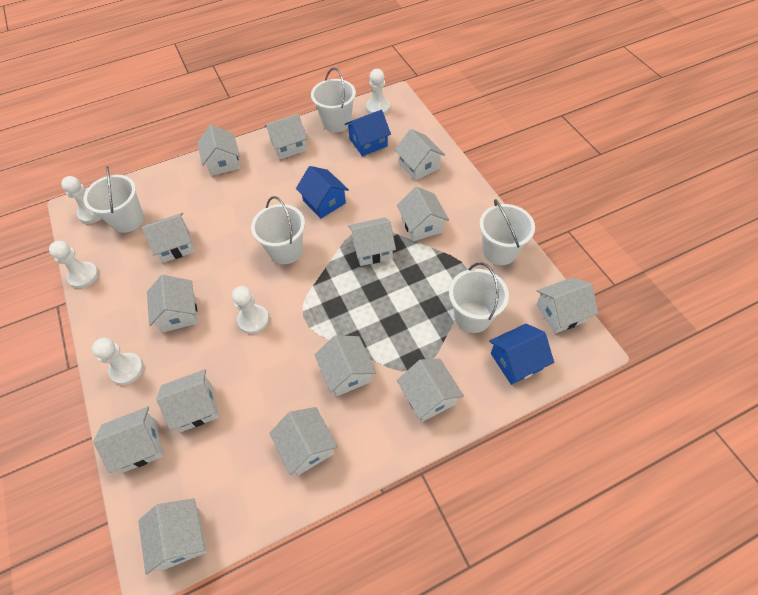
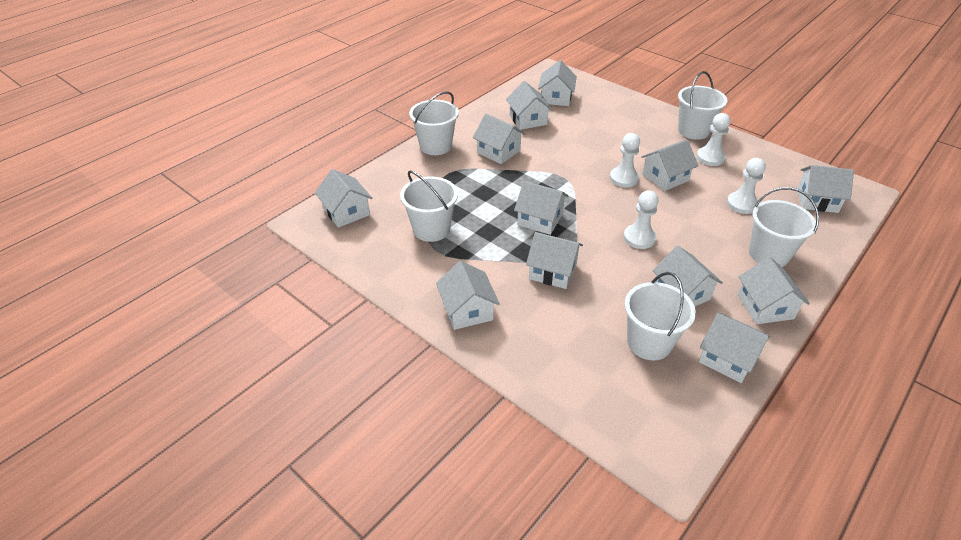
blue house: 3 -> 0
white house: 14 -> 12
white pawn: 5 -> 4

